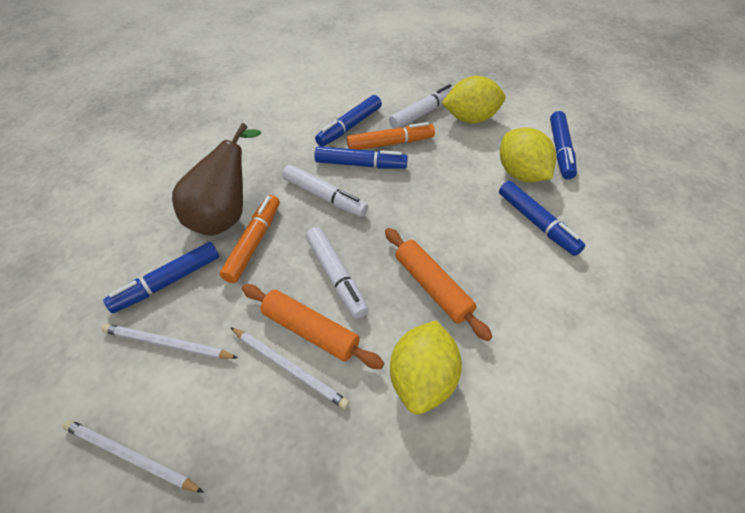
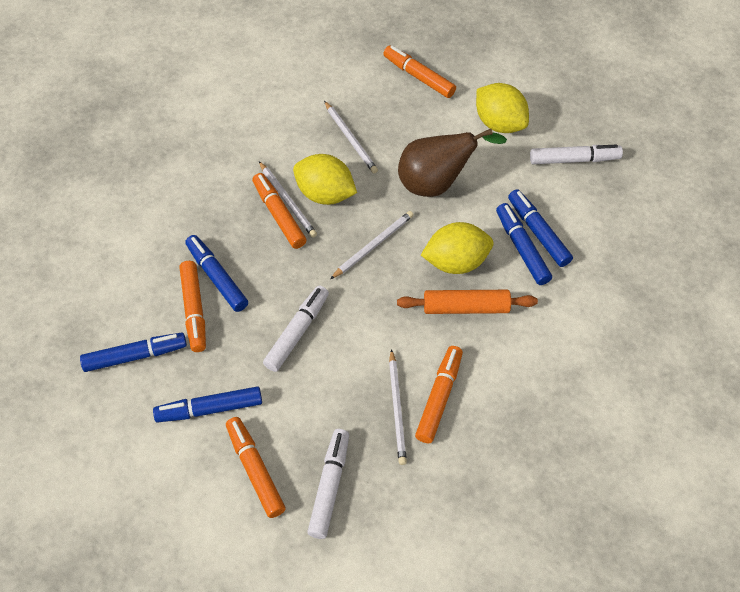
orange marker: 2 -> 5
orange rolling pin: 2 -> 1
white pencil: 3 -> 4

